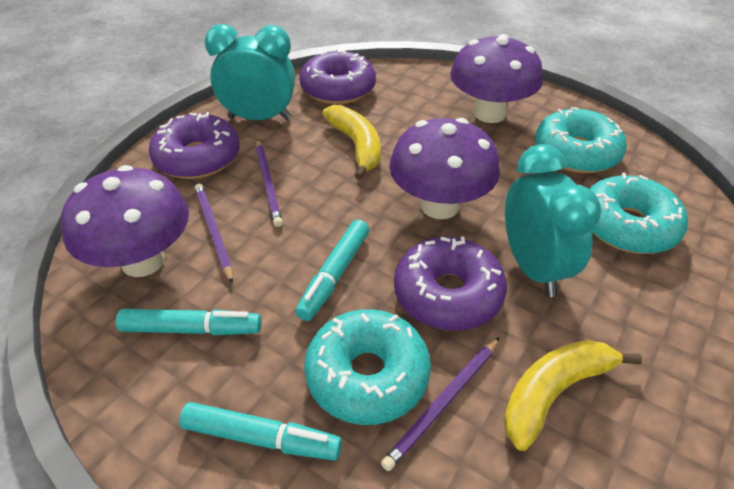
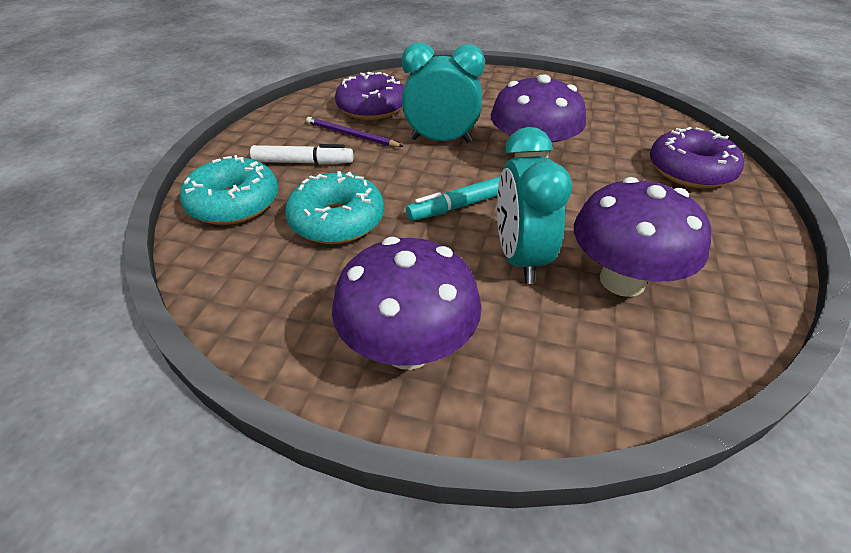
purple donut: 3 -> 2
purple pencil: 3 -> 1
turquoise donut: 3 -> 2
turquoise marker: 3 -> 1
white marker: 0 -> 1
yellow banana: 2 -> 0

